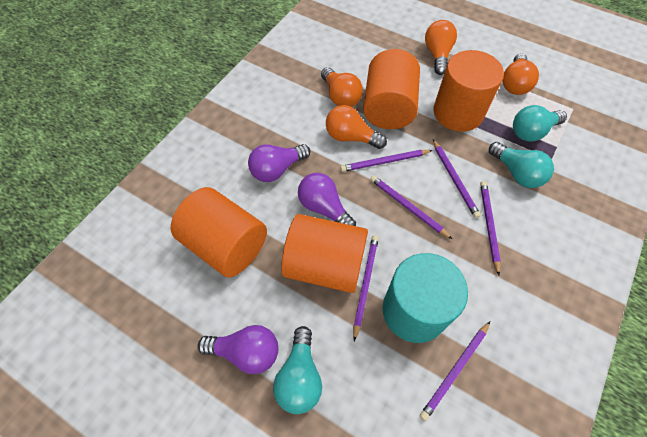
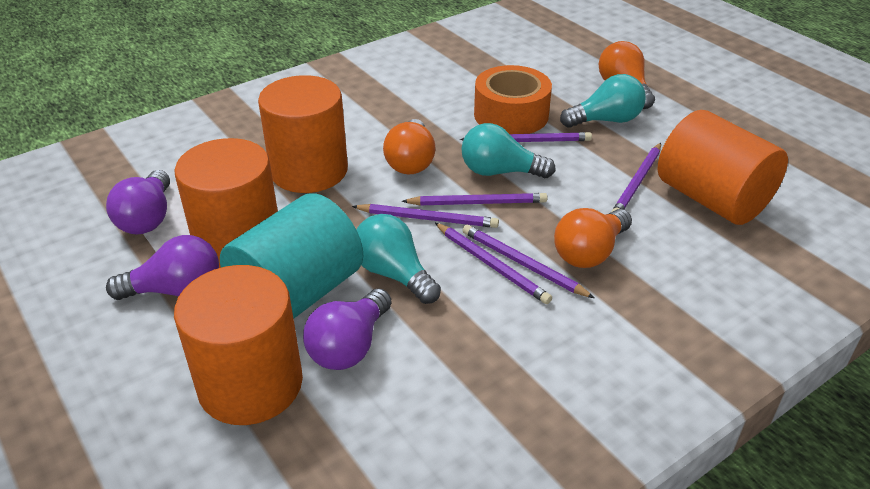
orange light bulb: 4 -> 3
orange tape: 0 -> 1

